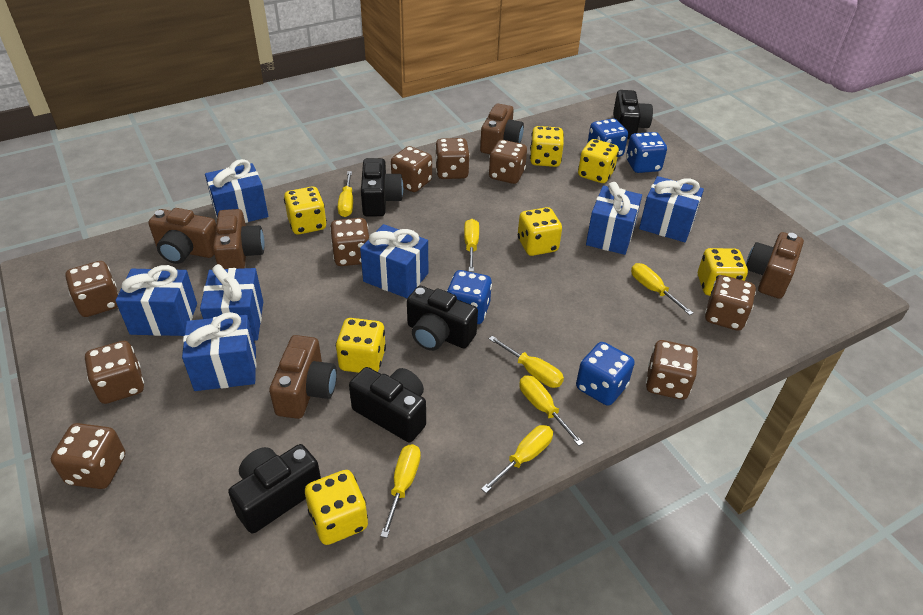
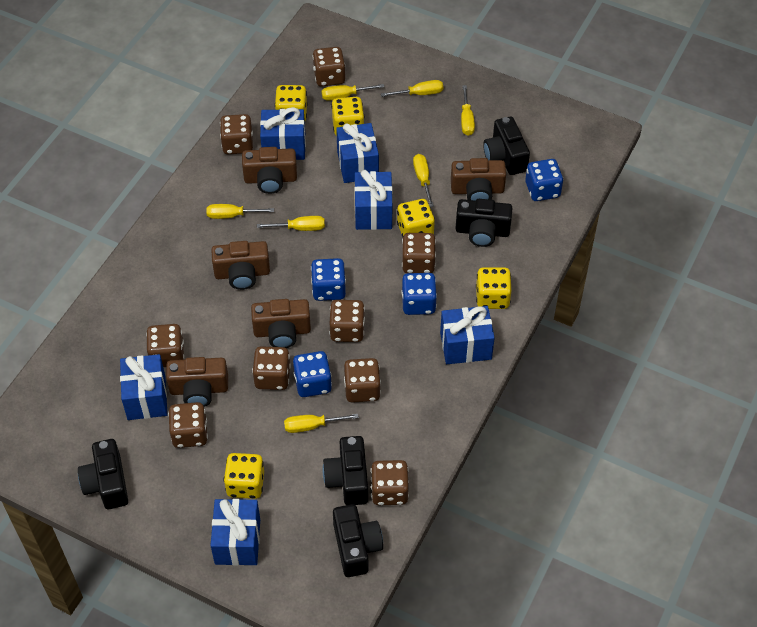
blue gift: 7 -> 6
yellow dice: 7 -> 5

